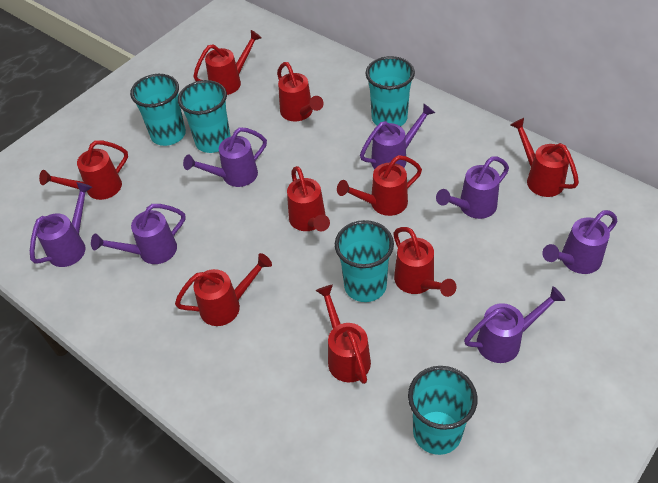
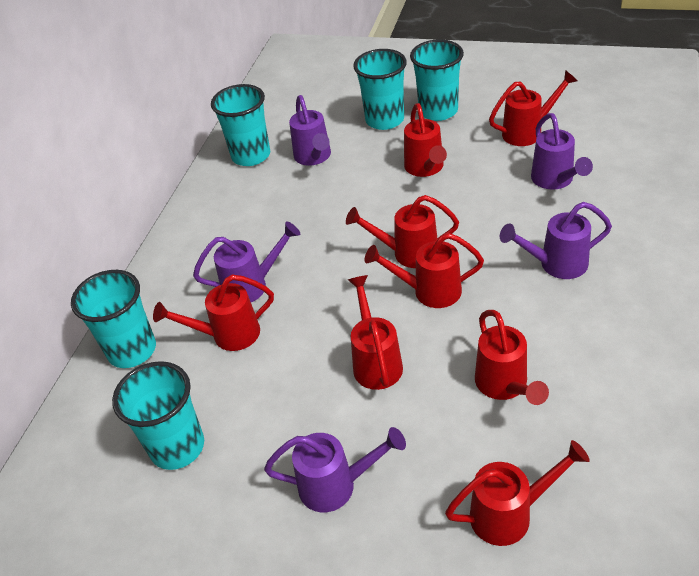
purple watering can: 7 -> 5
red watering can: 9 -> 8

